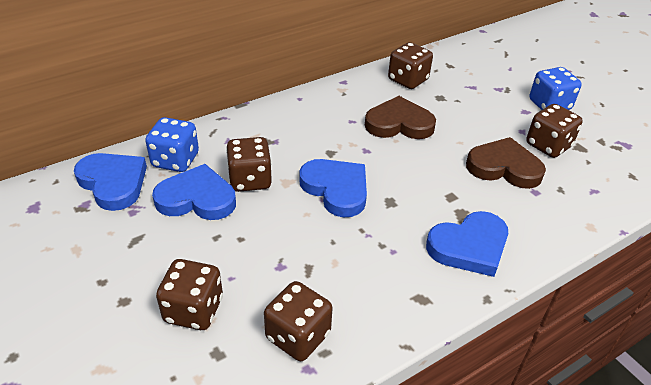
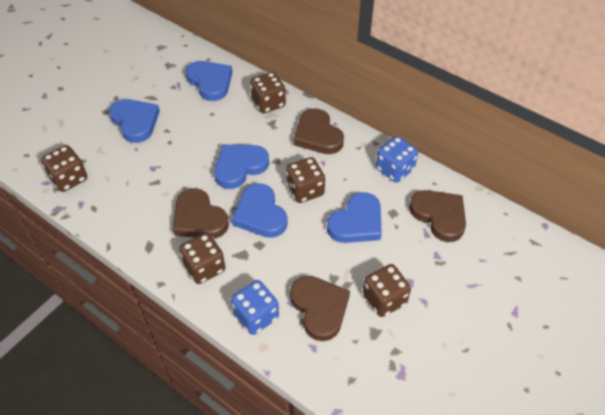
blue heart: 4 -> 5
brown heart: 2 -> 4

